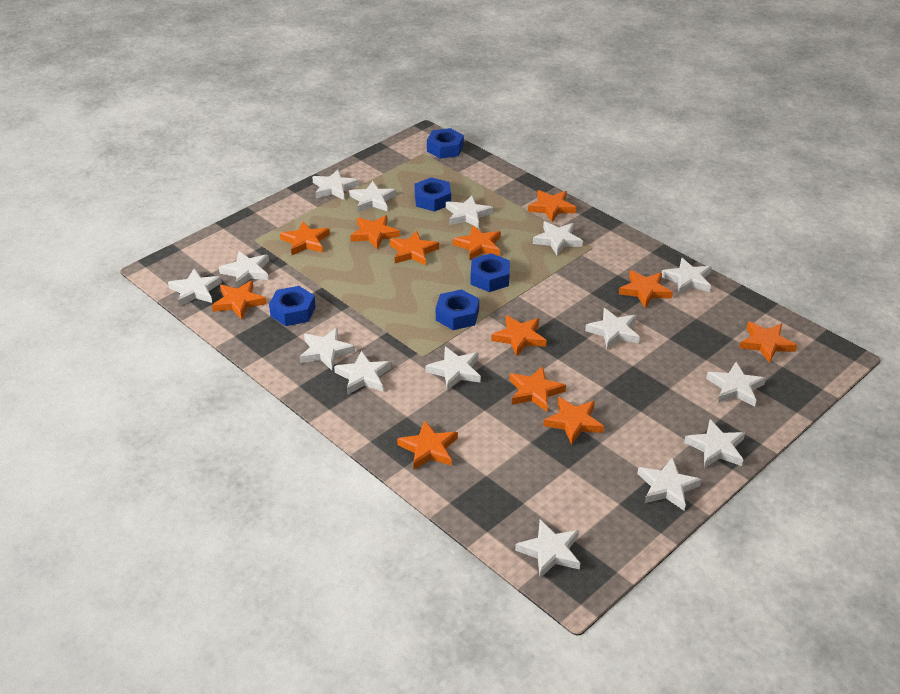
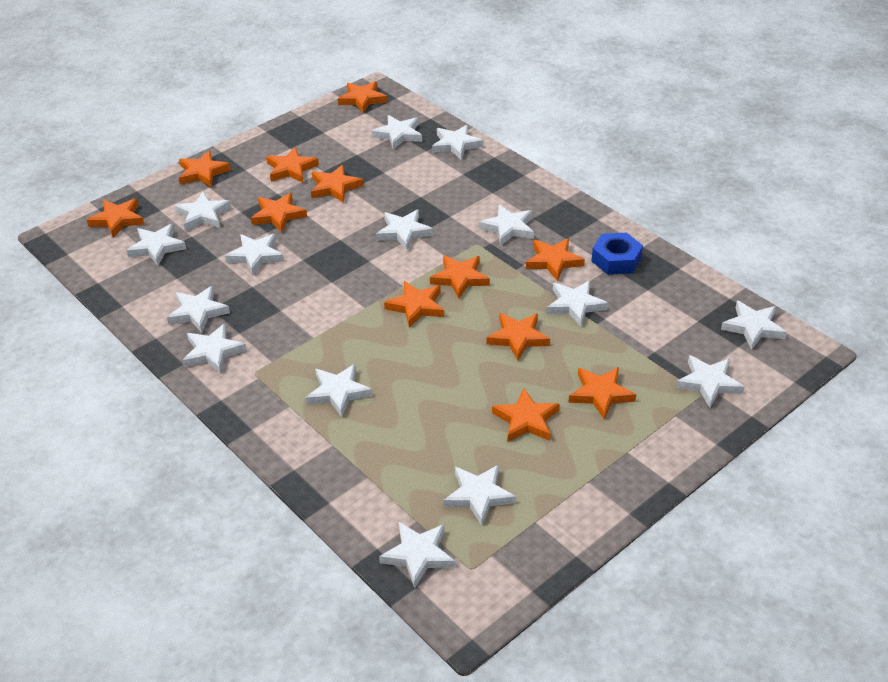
blue nut: 5 -> 1

